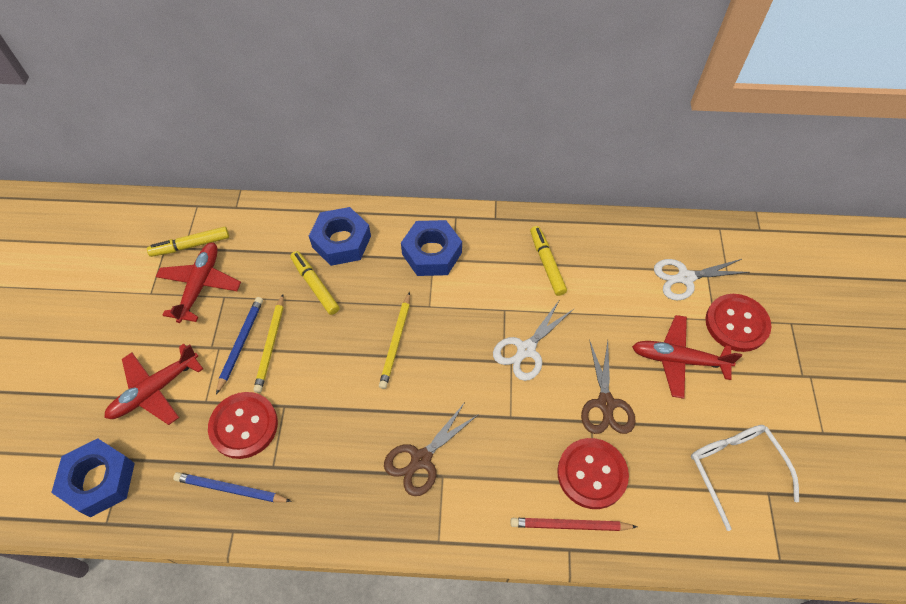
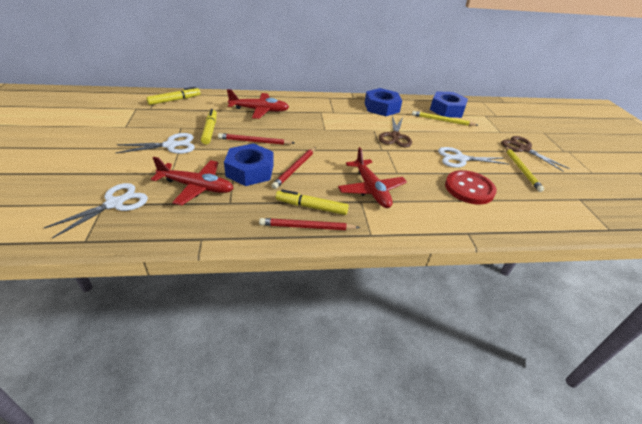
blue pencil: 2 -> 0
red button: 3 -> 1
red pencil: 1 -> 3
white glasses: 1 -> 0
white scissors: 2 -> 3

